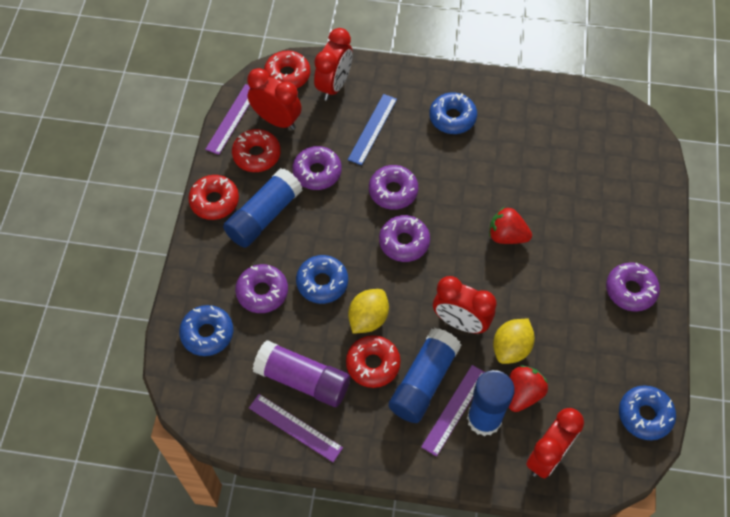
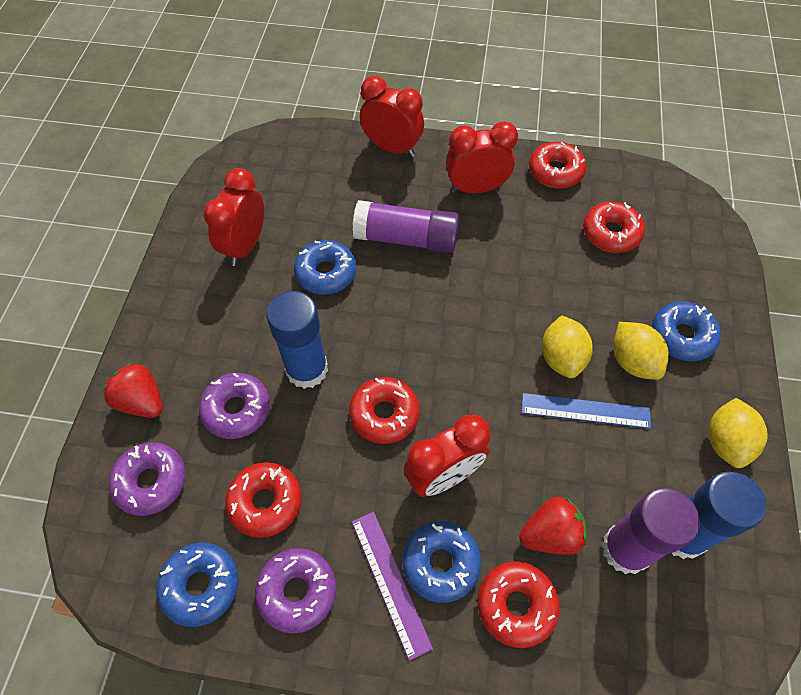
blue glue stick: 3 -> 2
purple donut: 5 -> 3
purple glue stick: 1 -> 2
purple ruler: 3 -> 1
red donut: 4 -> 5
yellow lemon: 2 -> 3

